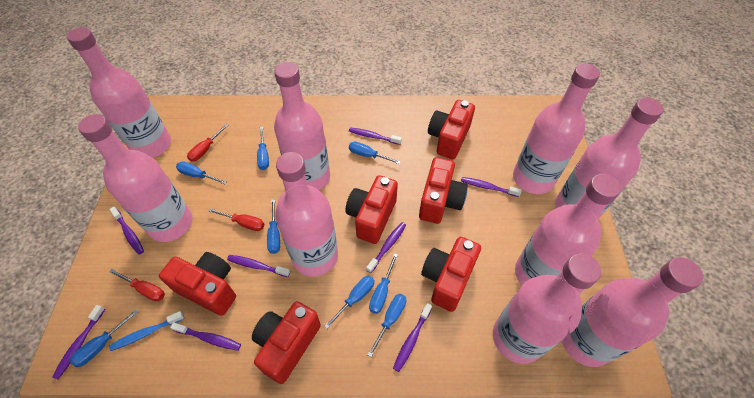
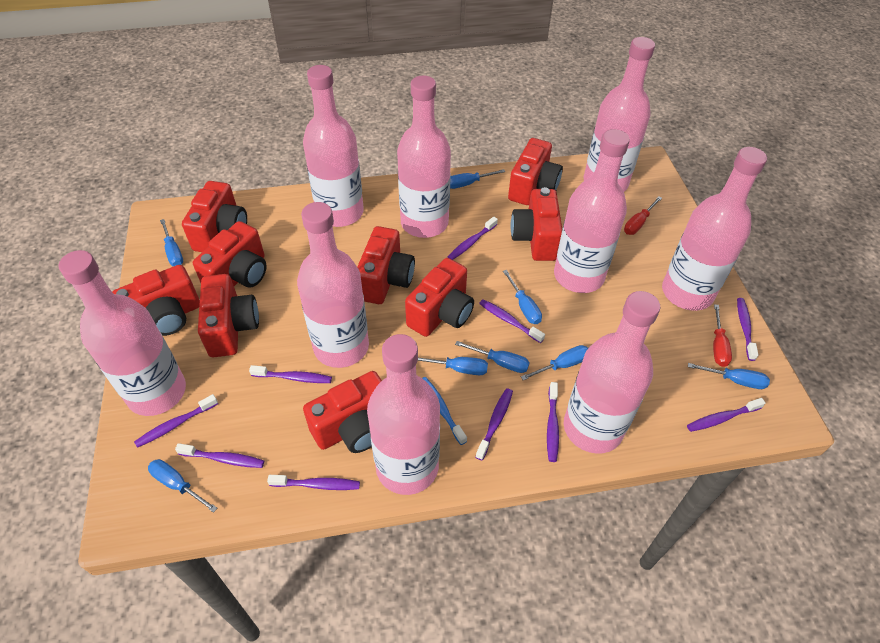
purple toothbrush: 8 -> 10
red camera: 6 -> 9
red screwdriver: 3 -> 2

